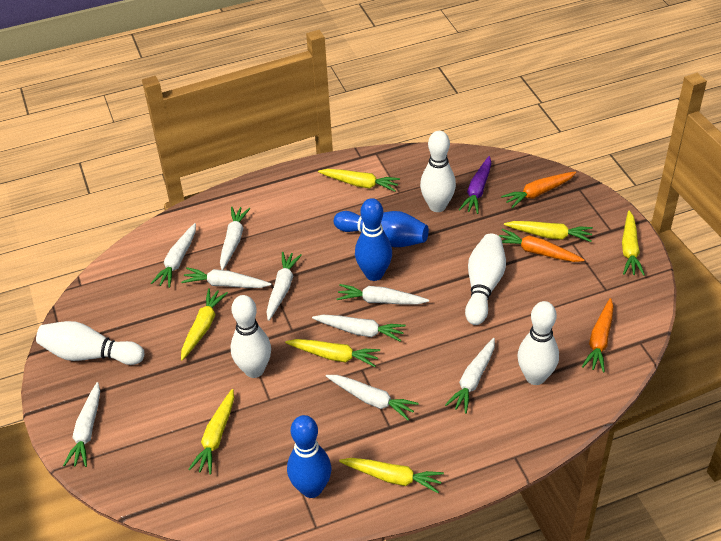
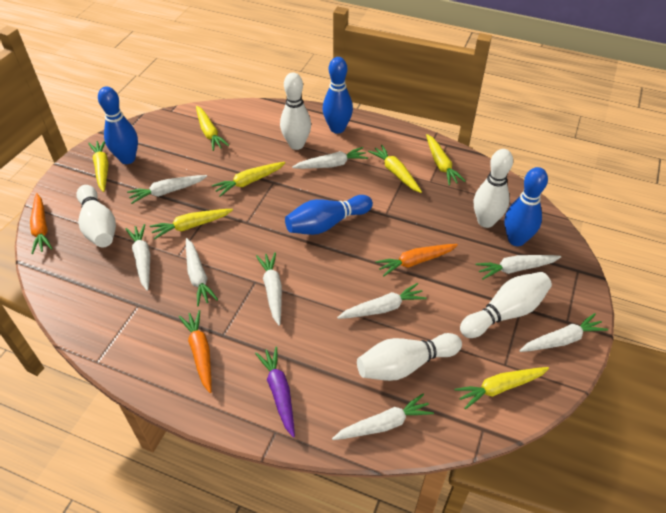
blue bowling pin: 3 -> 4

